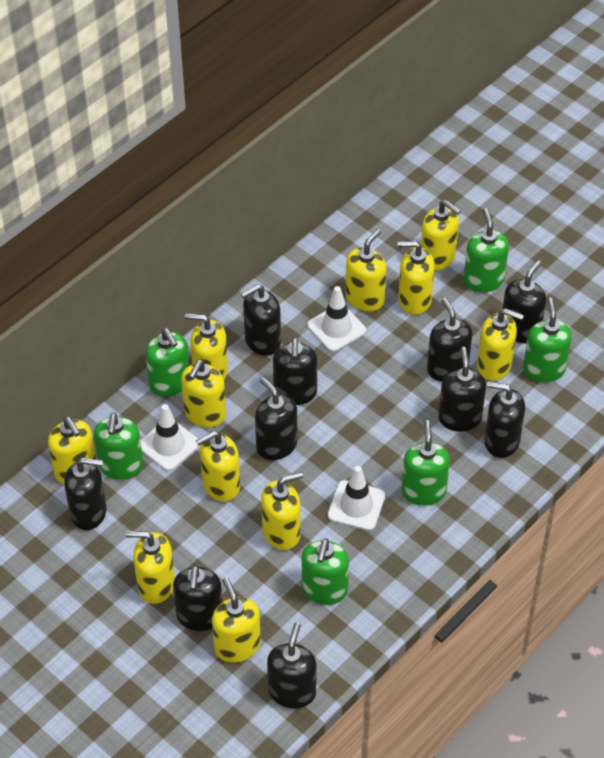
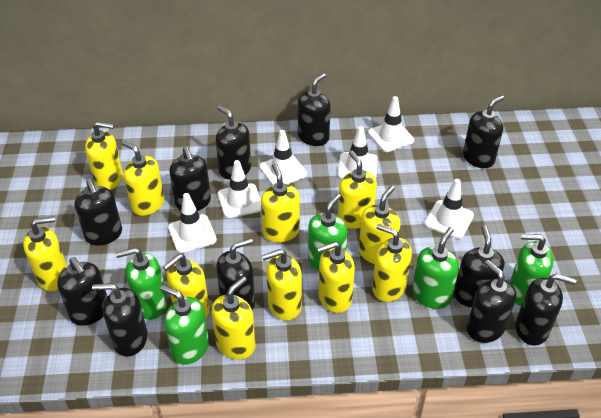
black soap dispenser: 10 -> 11
green soap dispenser: 6 -> 5
white traffic cone: 3 -> 6

